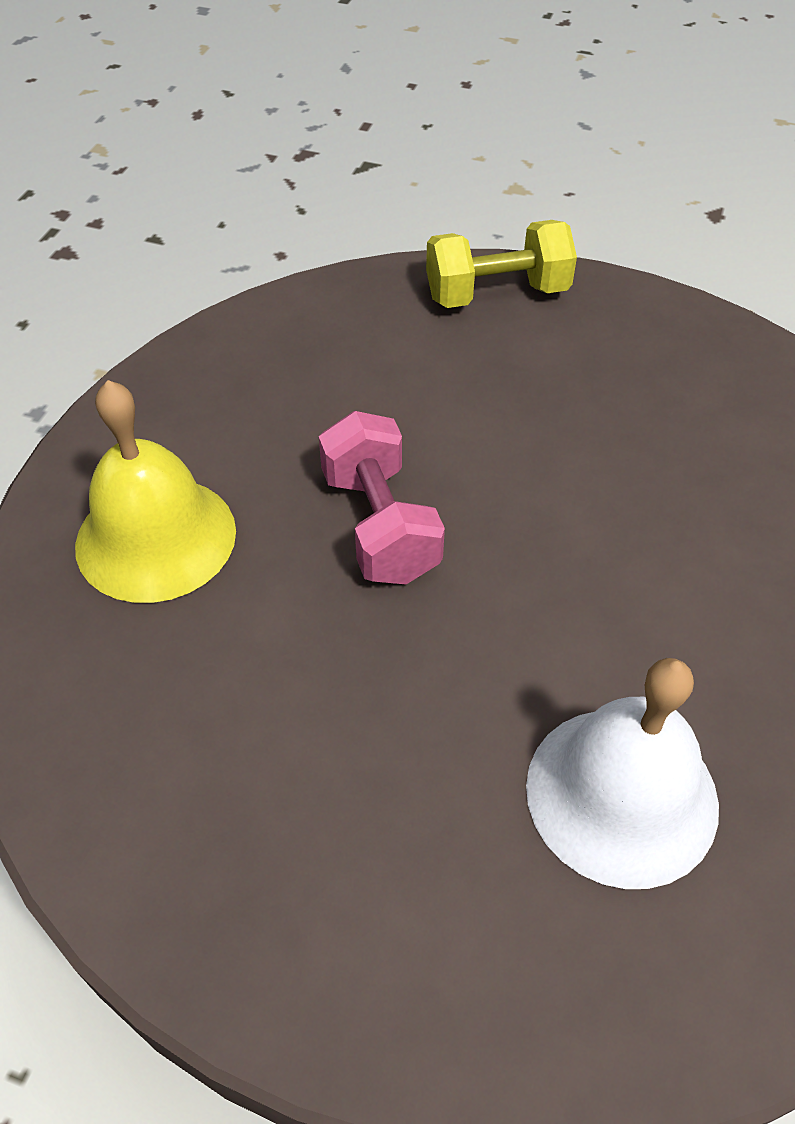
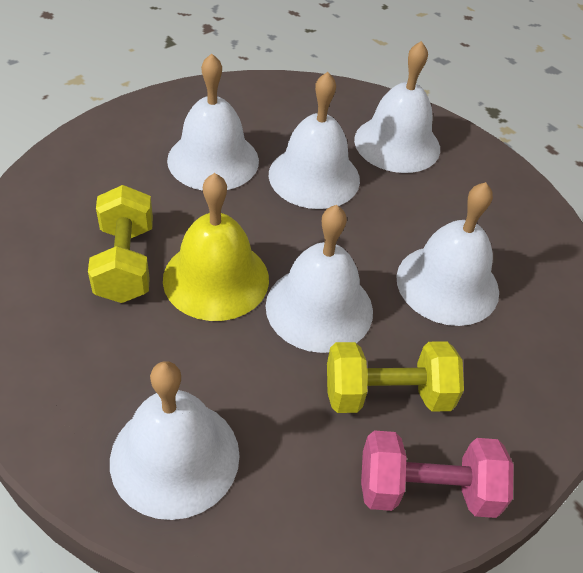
white bell: 1 -> 6
yellow dumbbell: 1 -> 2

